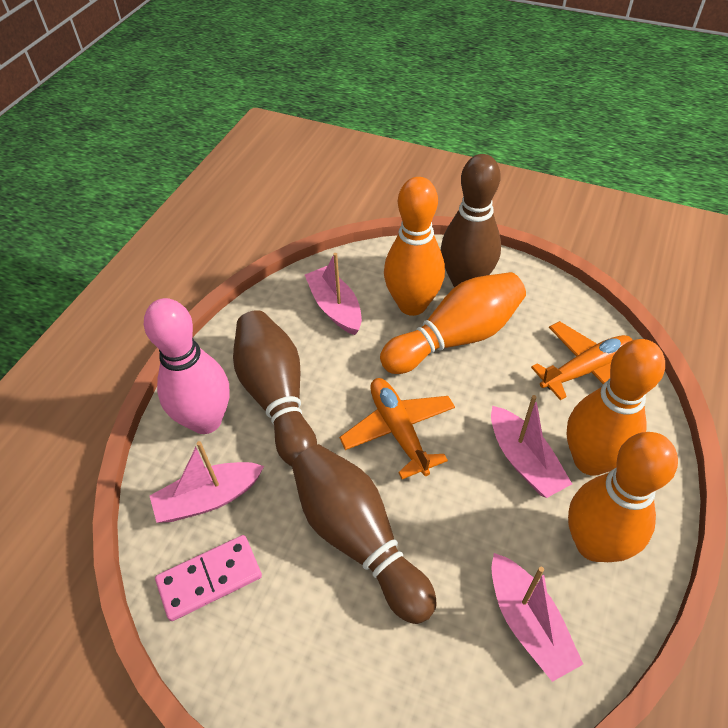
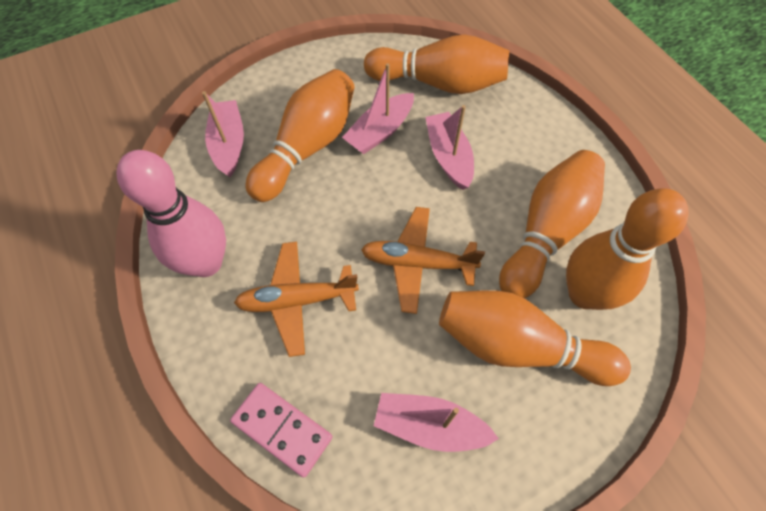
brown bowling pin: 3 -> 0
orange bowling pin: 4 -> 5

